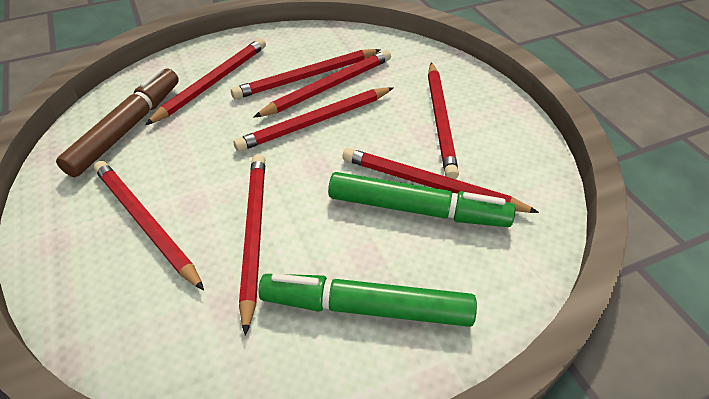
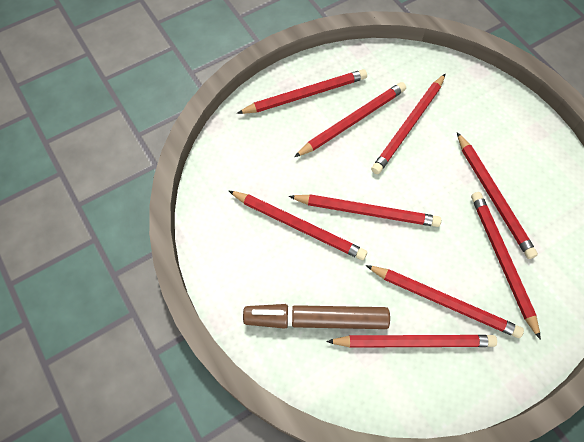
green marker: 2 -> 0
red pencil: 8 -> 9

